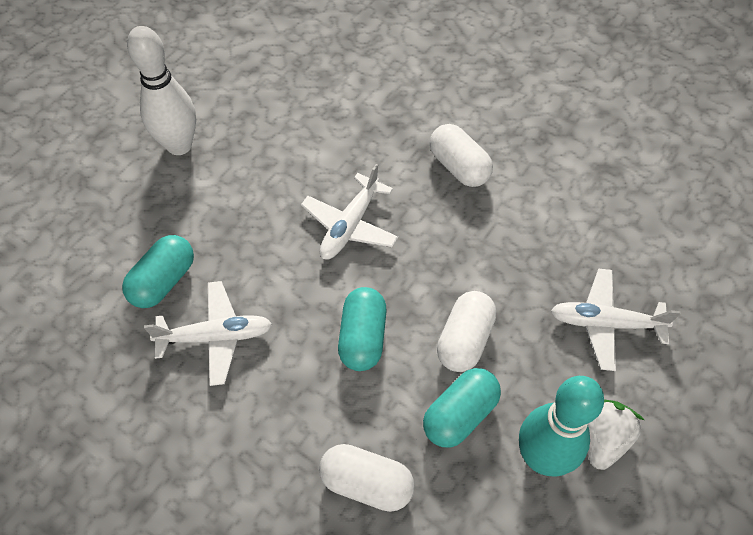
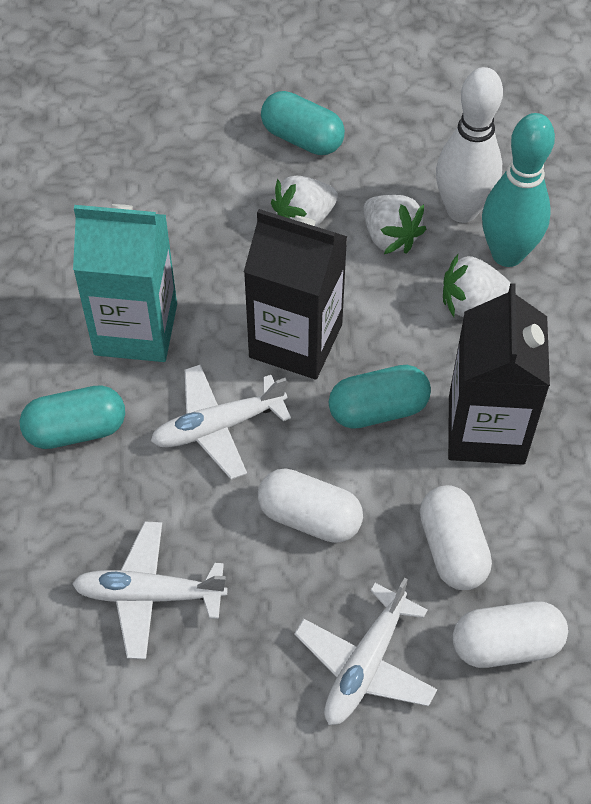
black carton: 0 -> 2
turquoise carton: 0 -> 1
white strawberry: 1 -> 3

